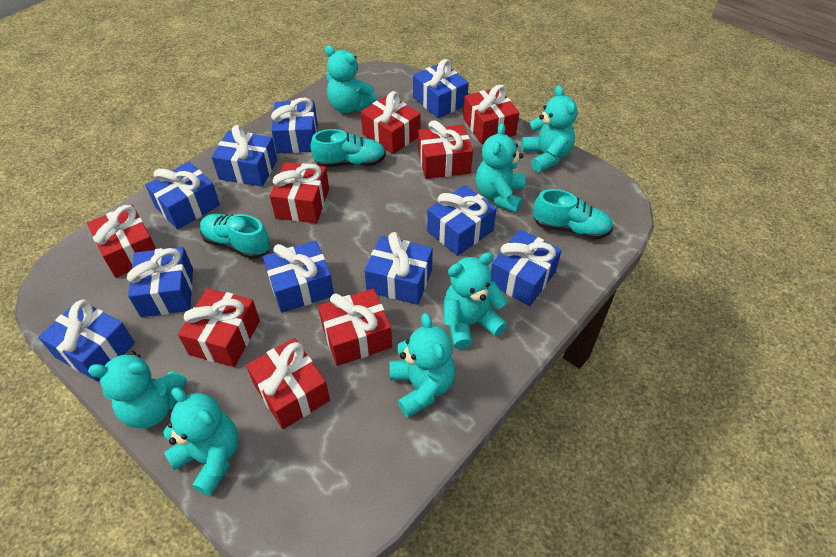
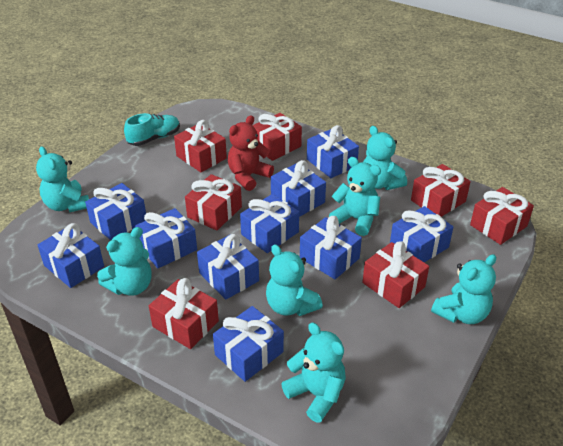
red gift: 8 -> 7
red teddy bear: 0 -> 1
turquoise shoe: 3 -> 1

